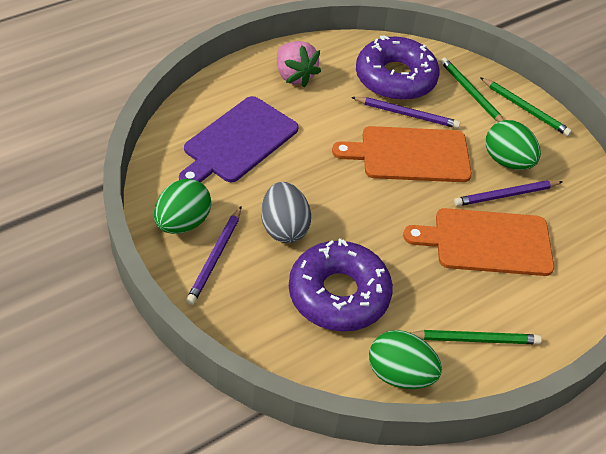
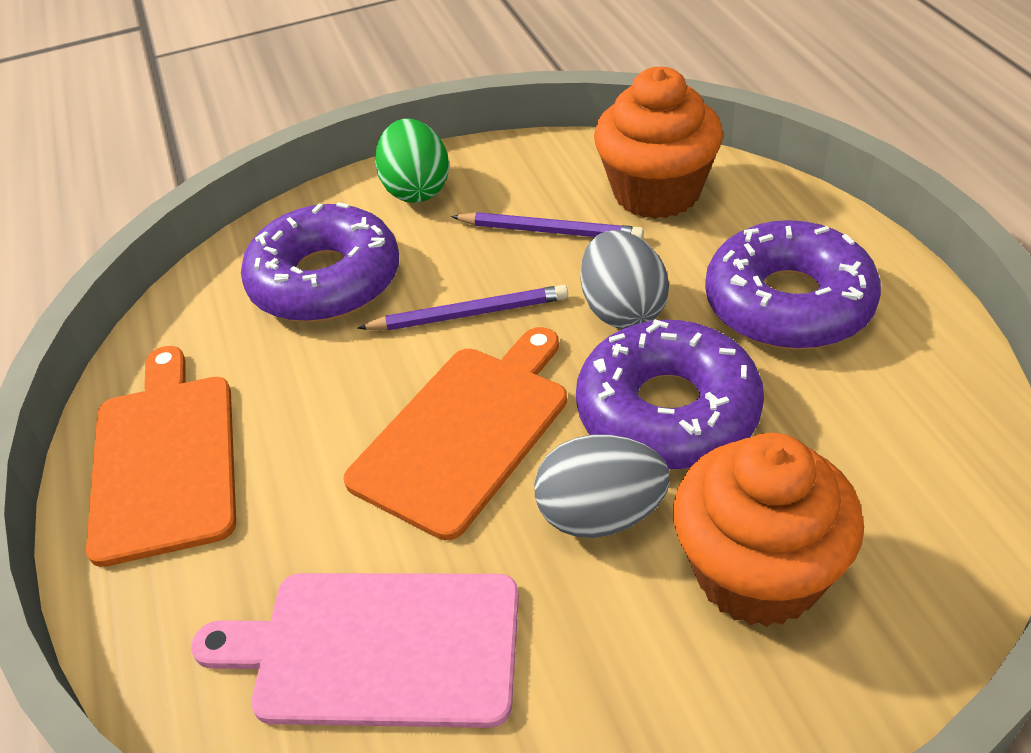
green egg: 3 -> 1
green pencil: 3 -> 0
grey egg: 1 -> 2
orange cupcake: 0 -> 2
pink cutting board: 0 -> 1
pink strawberry: 1 -> 0
purple cutting board: 1 -> 0
purple donut: 2 -> 3
purple pencil: 3 -> 2

